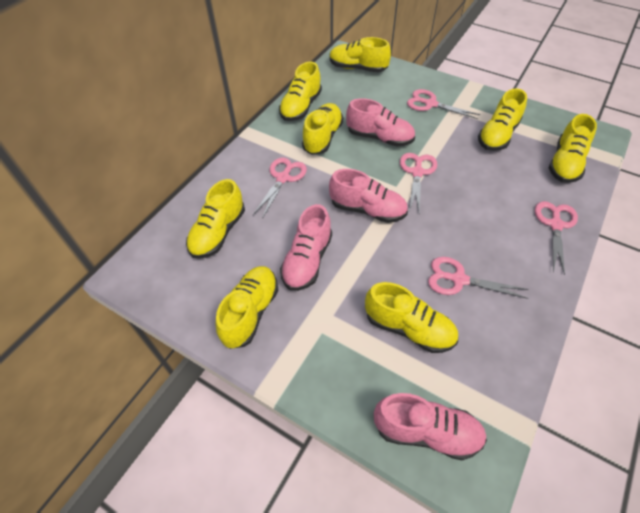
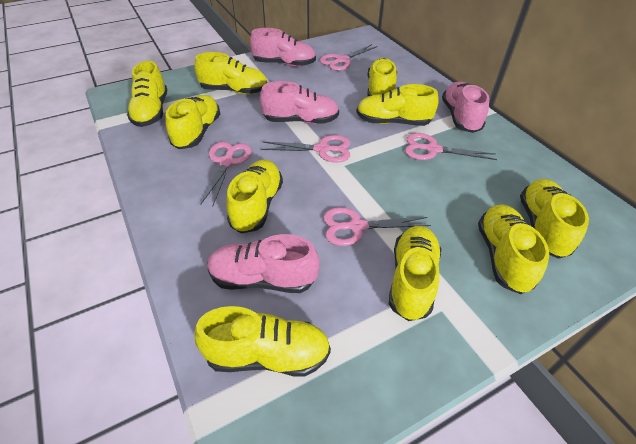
yellow shoe: 8 -> 10

